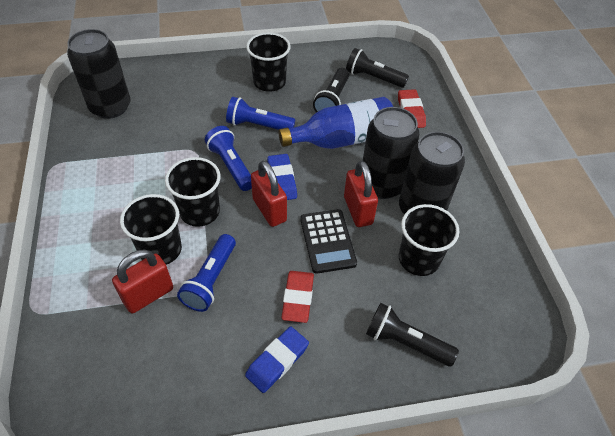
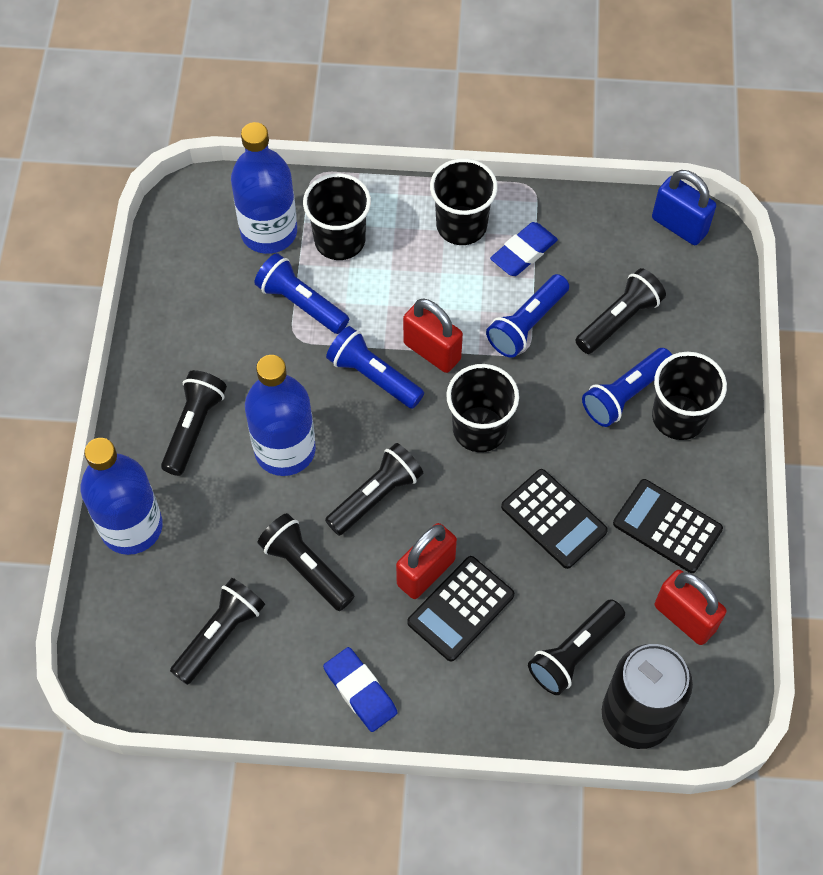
black calculator: 1 -> 3
black can: 3 -> 1
black flashlight: 3 -> 6
blue bottle: 1 -> 3
blue flashlight: 3 -> 4
blue padlock: 0 -> 1
red eraser: 2 -> 0

